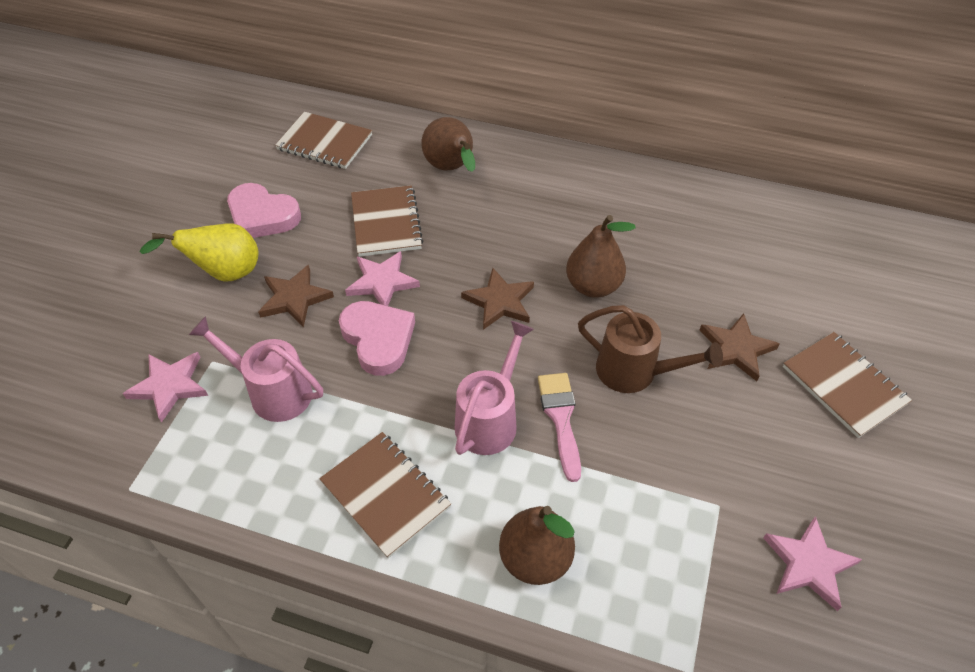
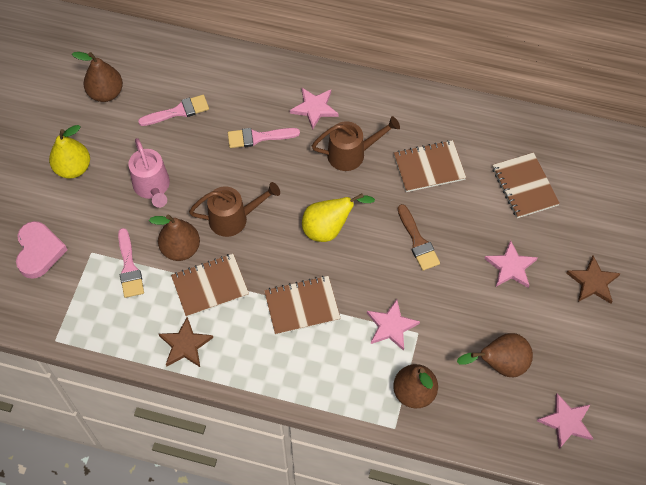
brown brush: 0 -> 1
brown pear: 3 -> 4
brown star: 3 -> 2
brown watering can: 1 -> 2
pink brush: 1 -> 3
pink heart: 2 -> 1
pink star: 3 -> 4
pink watering can: 2 -> 1
yellow pear: 1 -> 2

